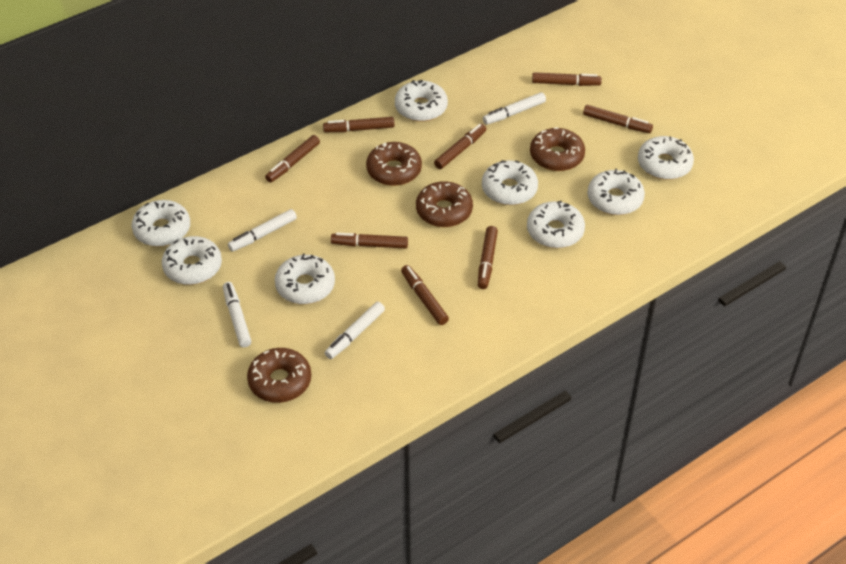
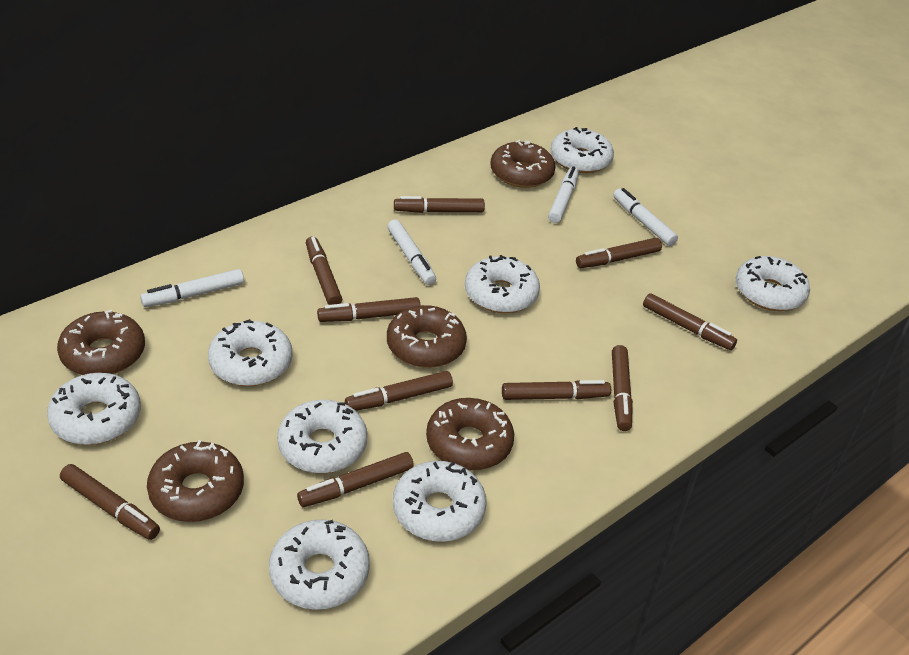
brown donut: 4 -> 5
brown marker: 8 -> 10

